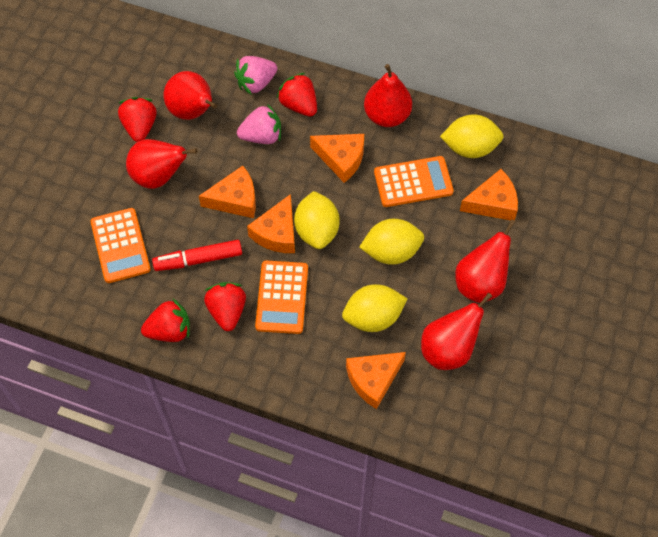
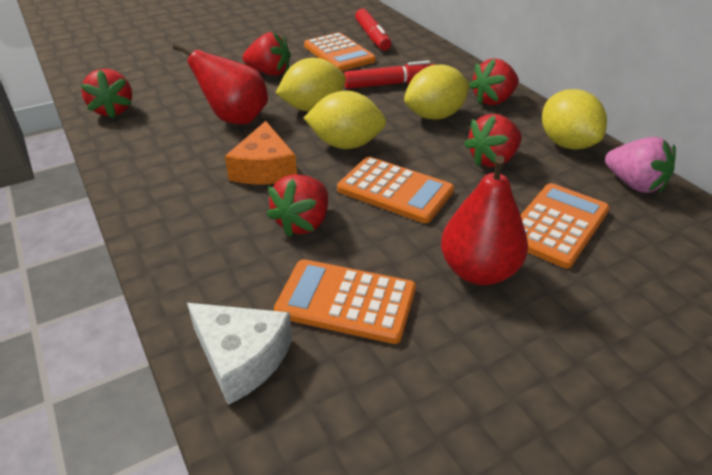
orange calculator: 3 -> 4
orange cheese: 5 -> 1
pink strawberry: 2 -> 1
red marker: 1 -> 2
red pear: 5 -> 2
red strawberry: 4 -> 5
white cheese: 0 -> 1

